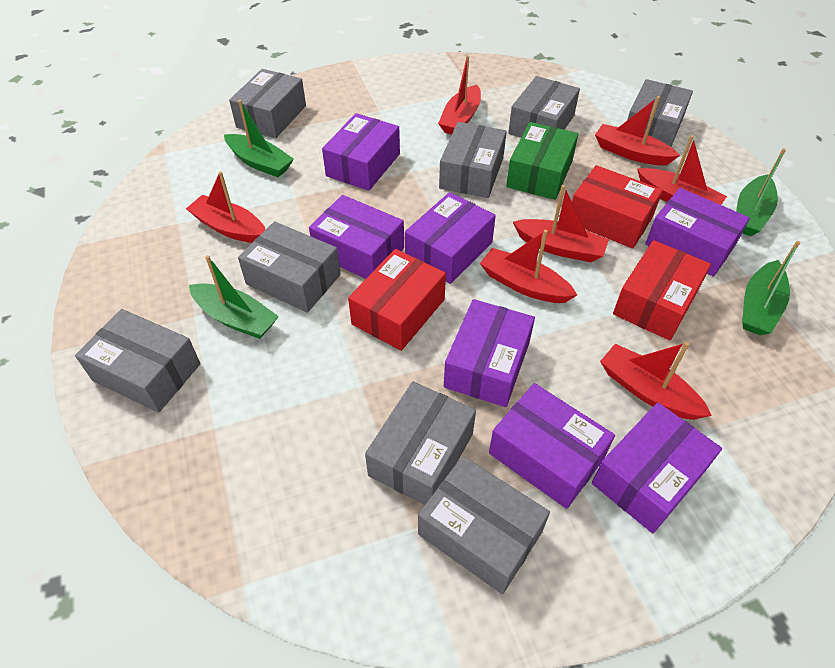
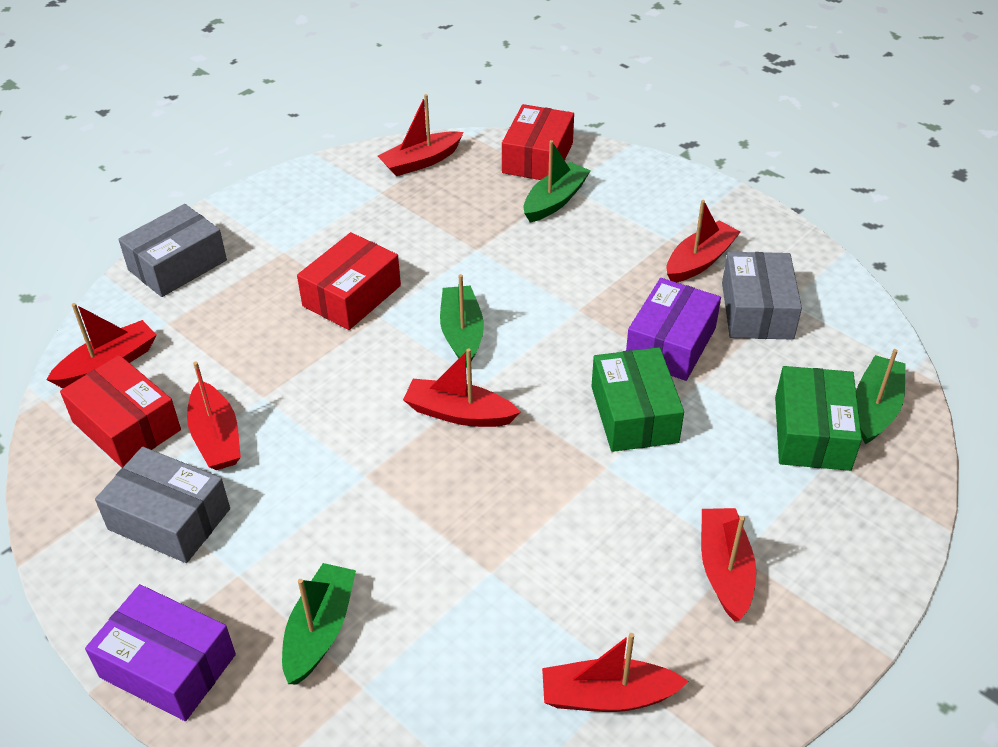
green box: 1 -> 2
grey box: 8 -> 3
purple box: 7 -> 2

